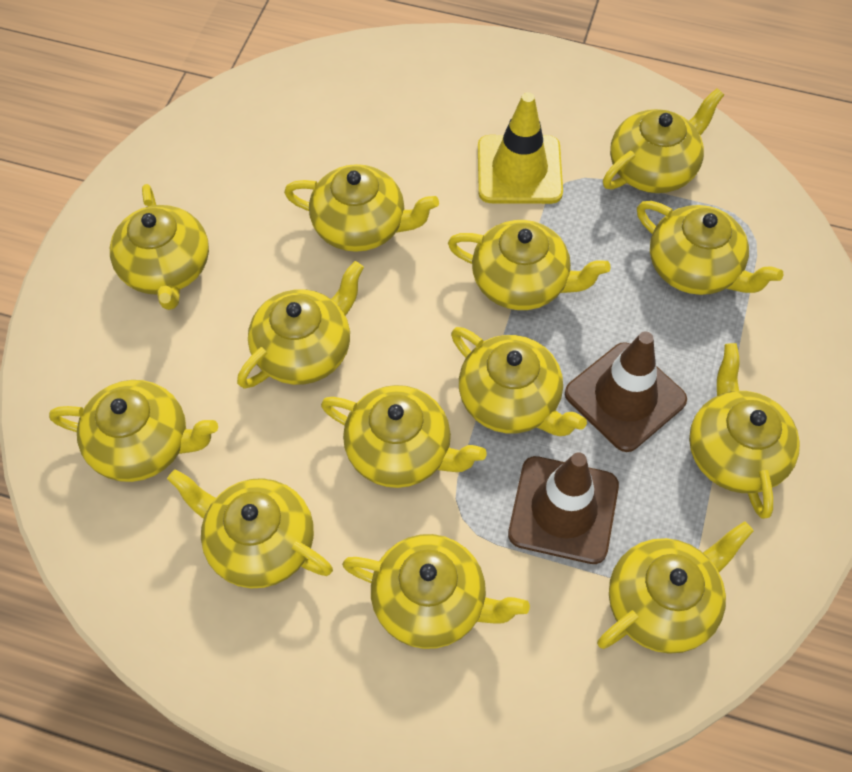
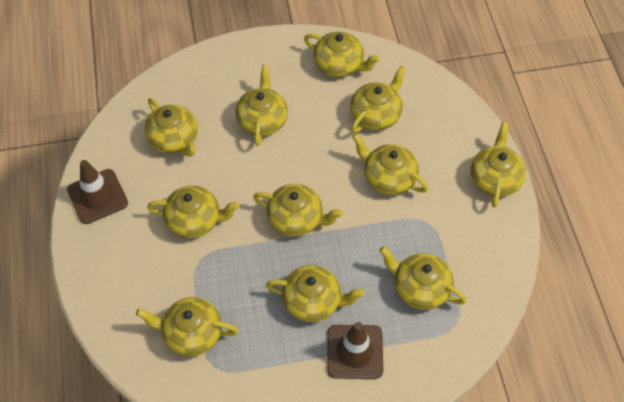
yellow teapot: 13 -> 11
yellow traffic cone: 1 -> 0

